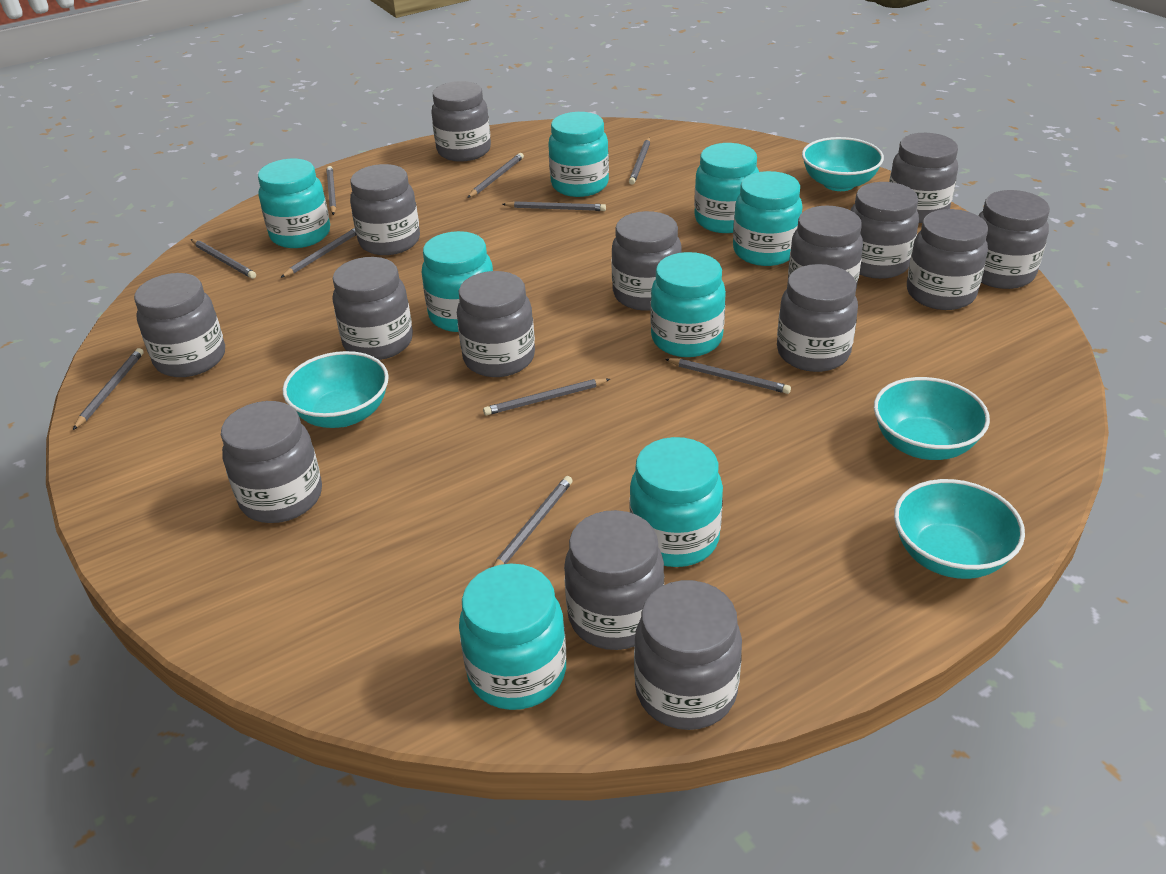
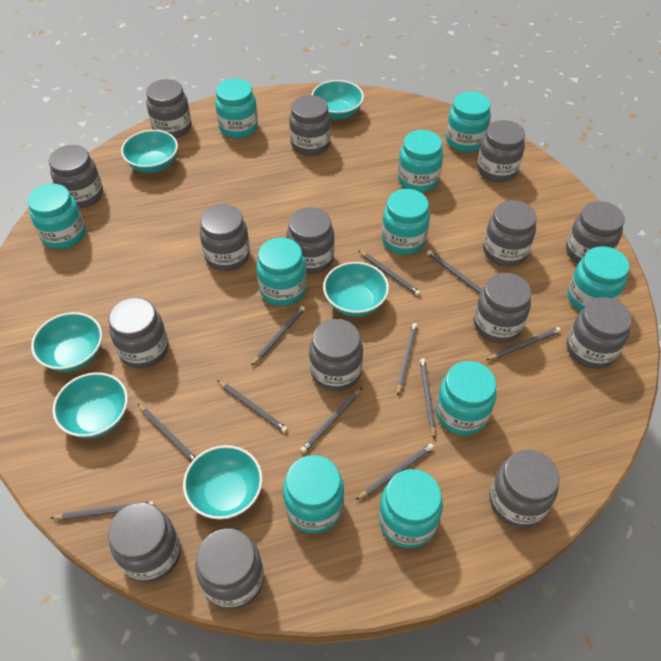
grey pencil: 10 -> 11
turquoise bowl: 4 -> 6
turquoise jar: 8 -> 10

